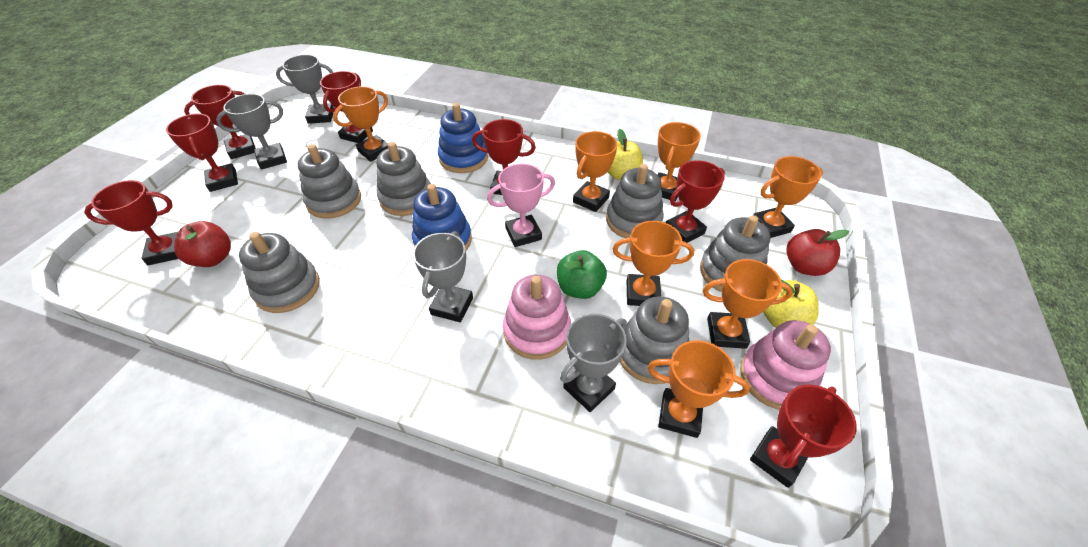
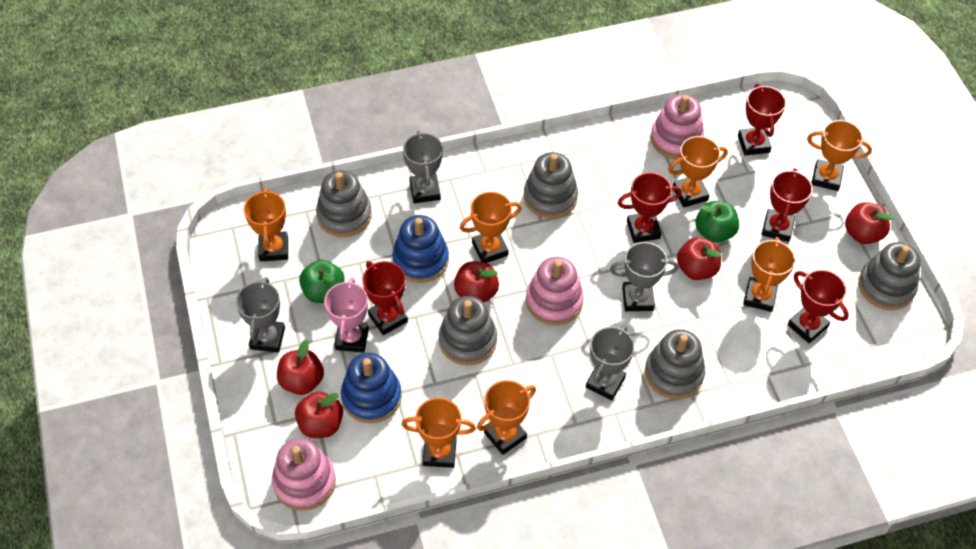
green apple: 1 -> 2
grey stacking toy: 6 -> 5
pink stacking toy: 2 -> 3
red apple: 2 -> 5
red trophy: 7 -> 5
yellow apple: 2 -> 0

